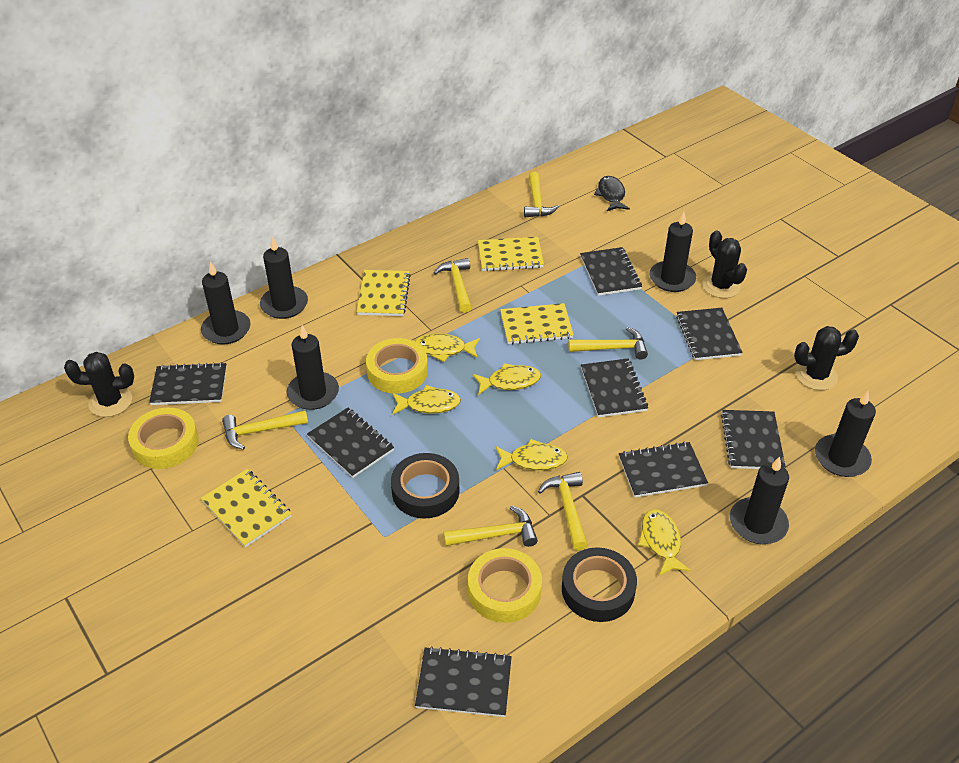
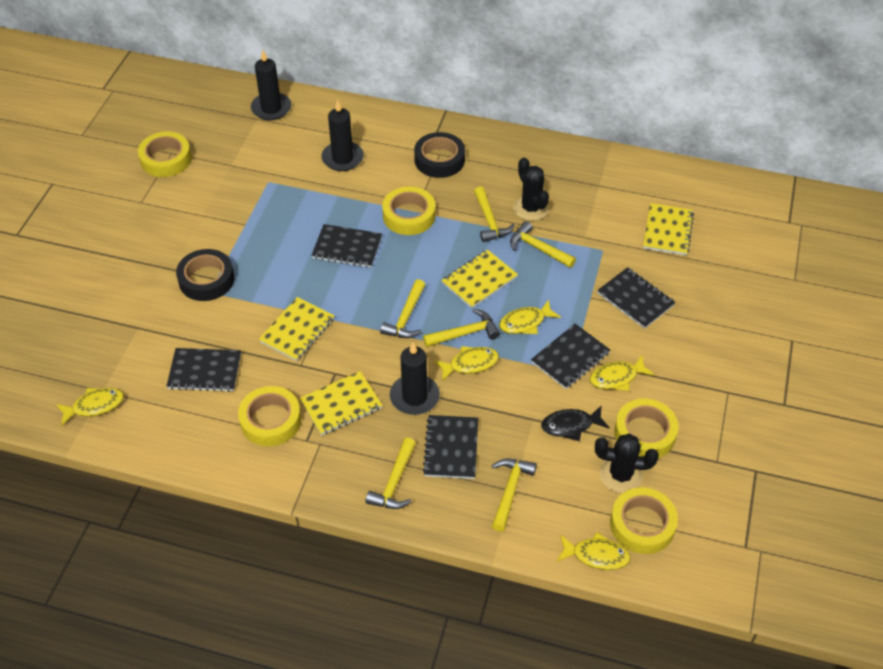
black cactus: 3 -> 2
black candle: 6 -> 3
black notebook: 8 -> 5
yellow tape: 3 -> 5

